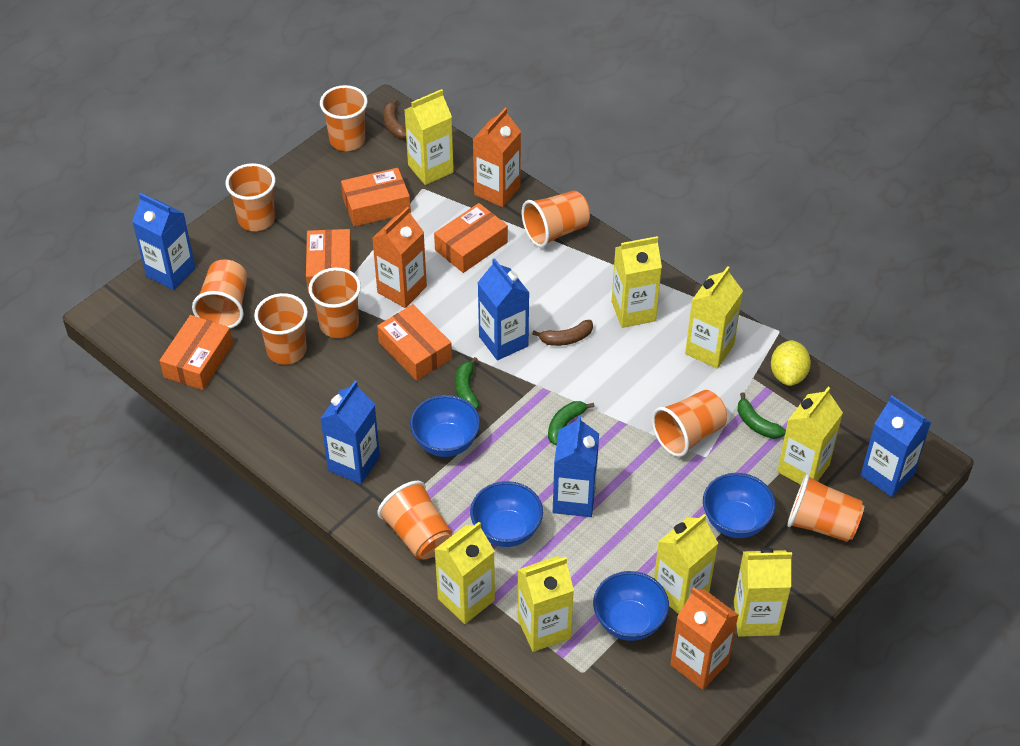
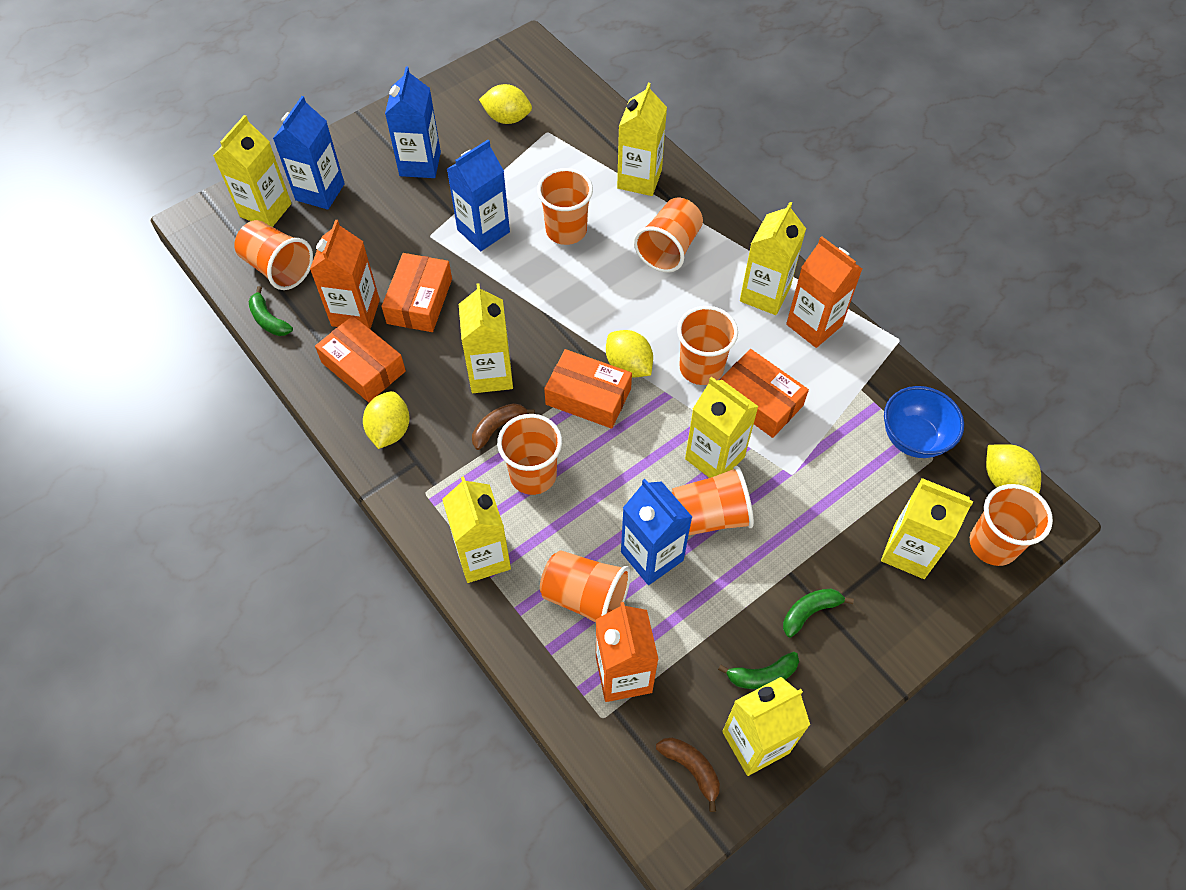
blue bowl: 4 -> 1
blue carton: 5 -> 4
orange box: 5 -> 4
orange cup: 9 -> 8
yellow lemon: 1 -> 4

